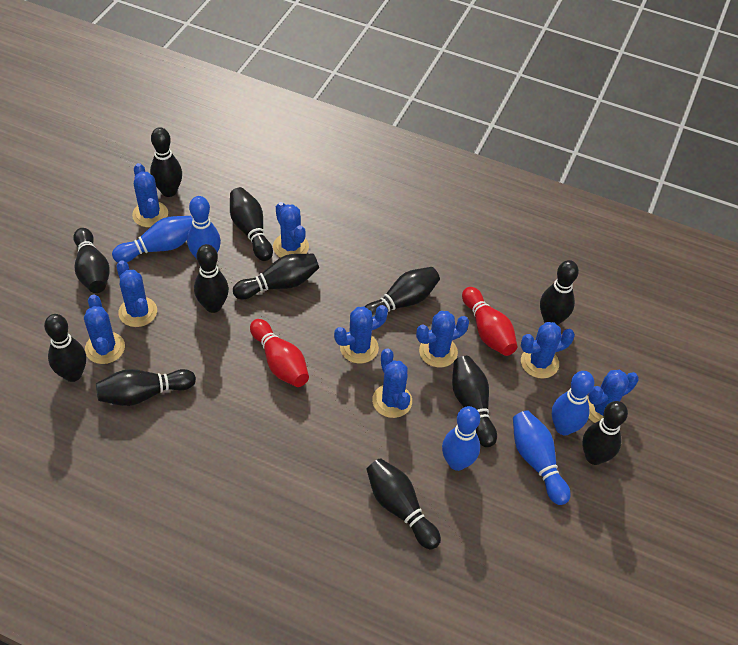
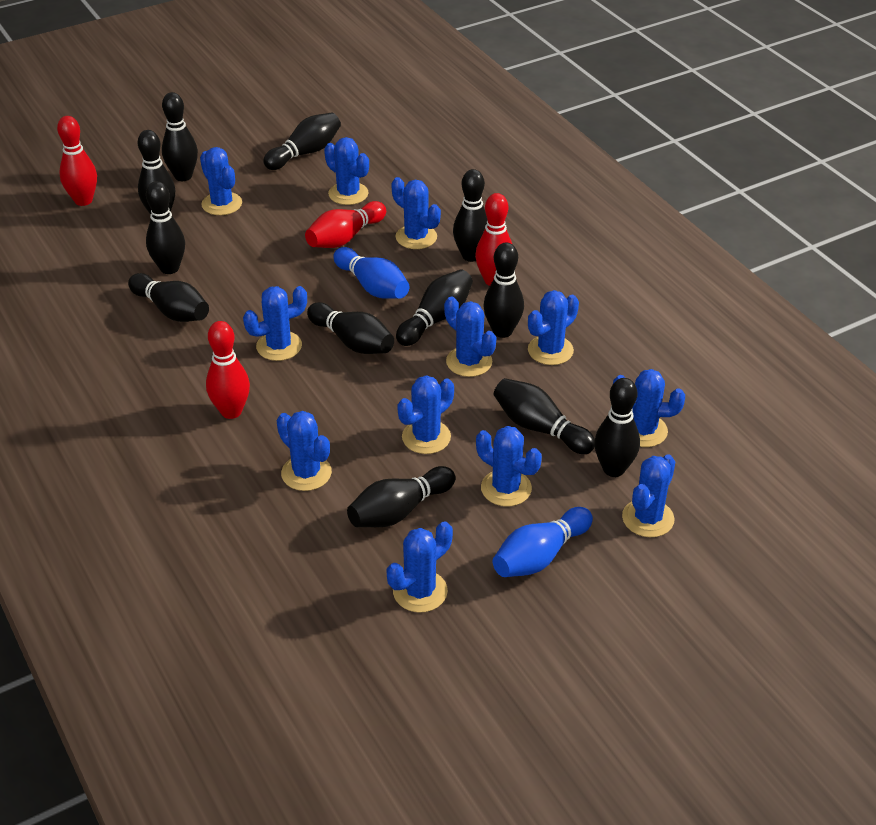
blue bowling pin: 5 -> 2
blue cactus: 9 -> 12
red bowling pin: 2 -> 4

